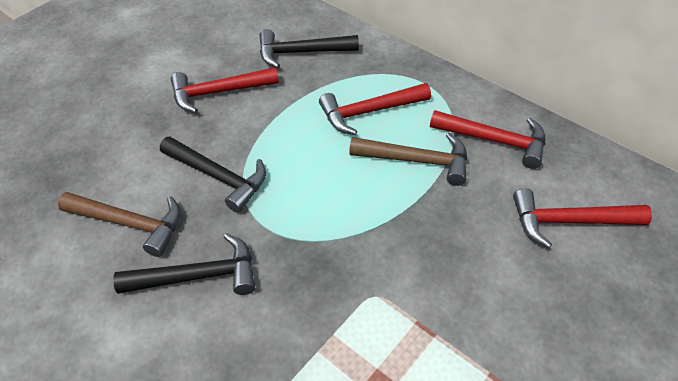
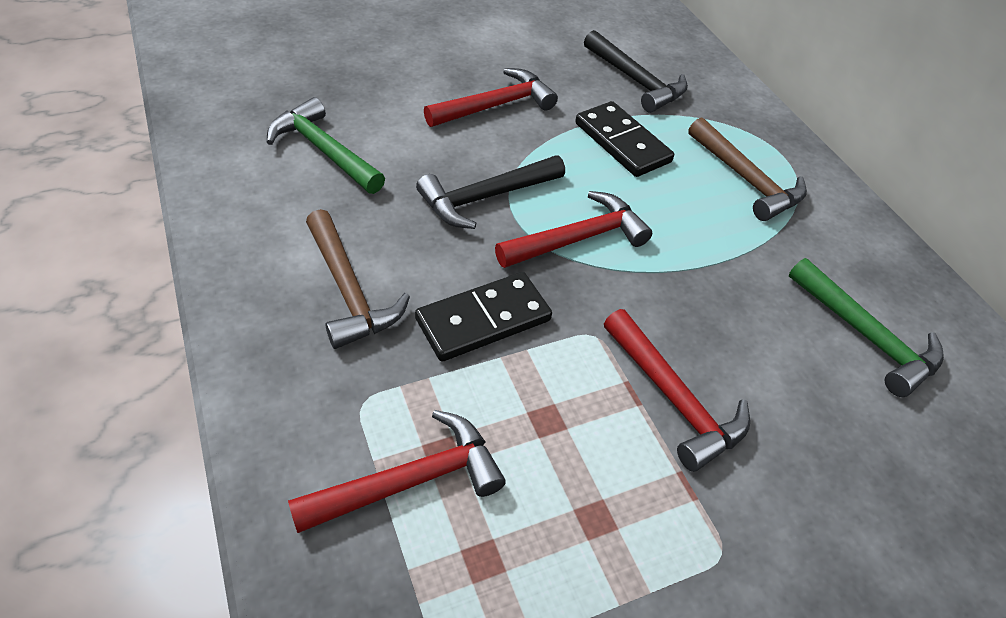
black domino: 0 -> 2
black hammer: 3 -> 2
green hammer: 0 -> 2

